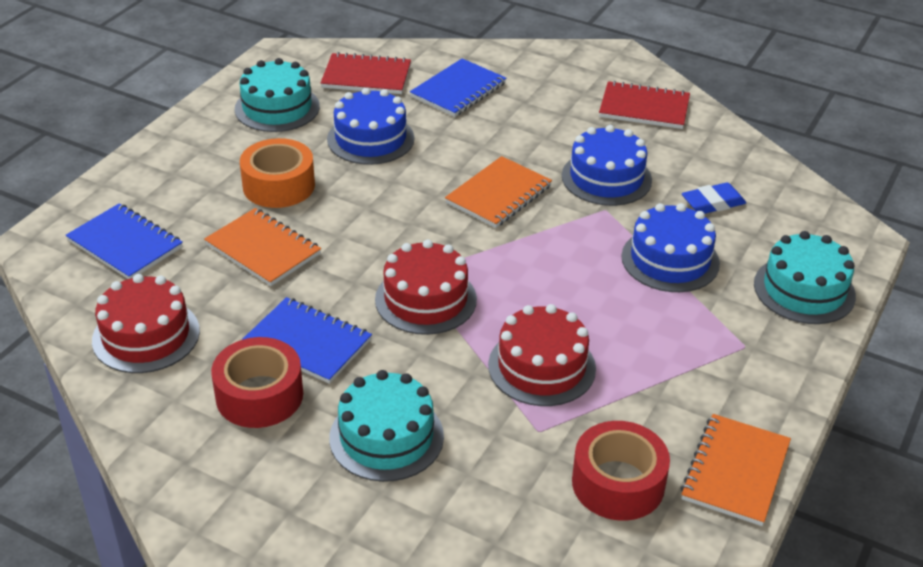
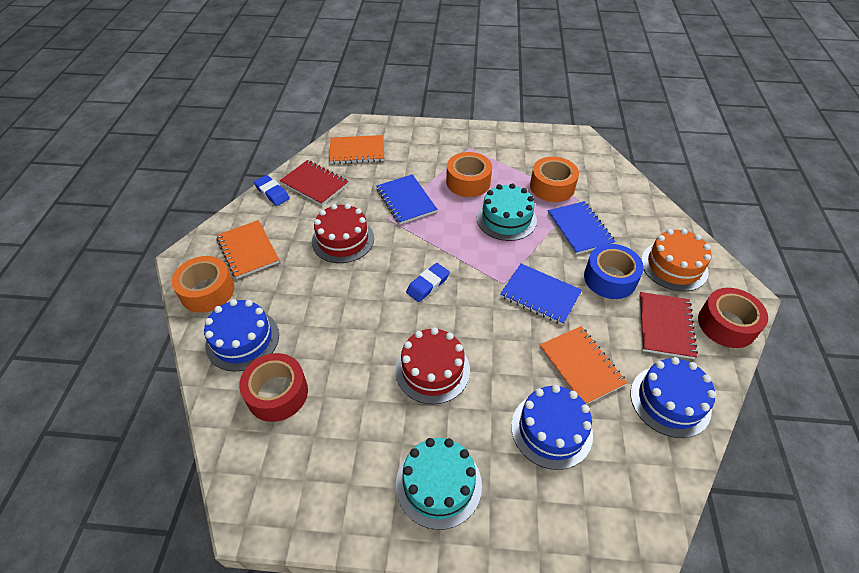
blue eraser: 1 -> 2
blue tape: 0 -> 1
orange cake: 0 -> 1
orange tape: 1 -> 3
red cake: 3 -> 2
turquoise cake: 3 -> 2

